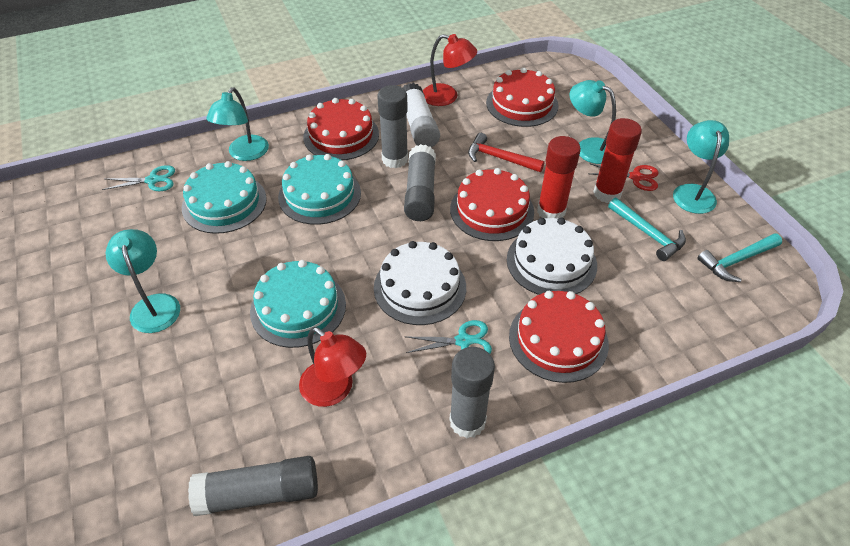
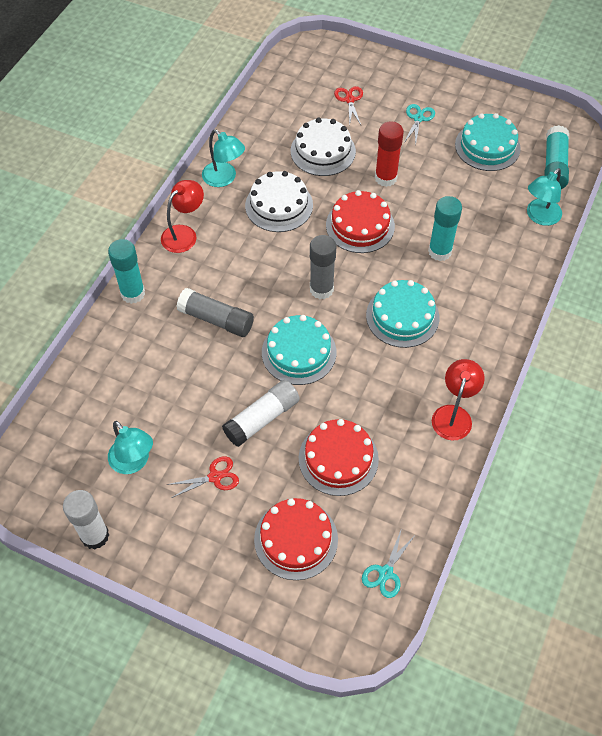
grey glue stick: 4 -> 2
red cake: 4 -> 3
red glue stick: 2 -> 1
red hammer: 1 -> 0
red scissors: 1 -> 2
turquoise glue stick: 0 -> 3
turquoise hammer: 2 -> 0
turquoise lamp: 4 -> 3
white glue stick: 1 -> 2

